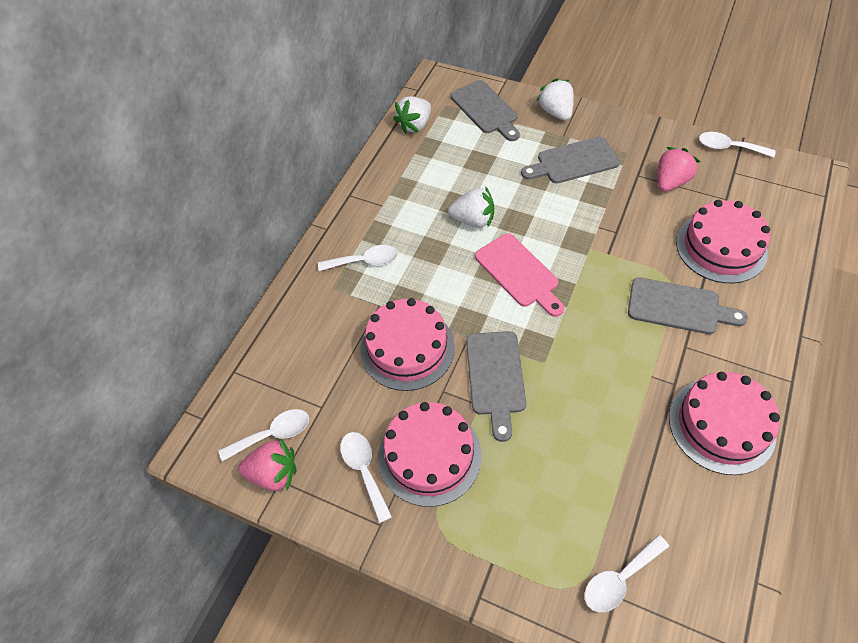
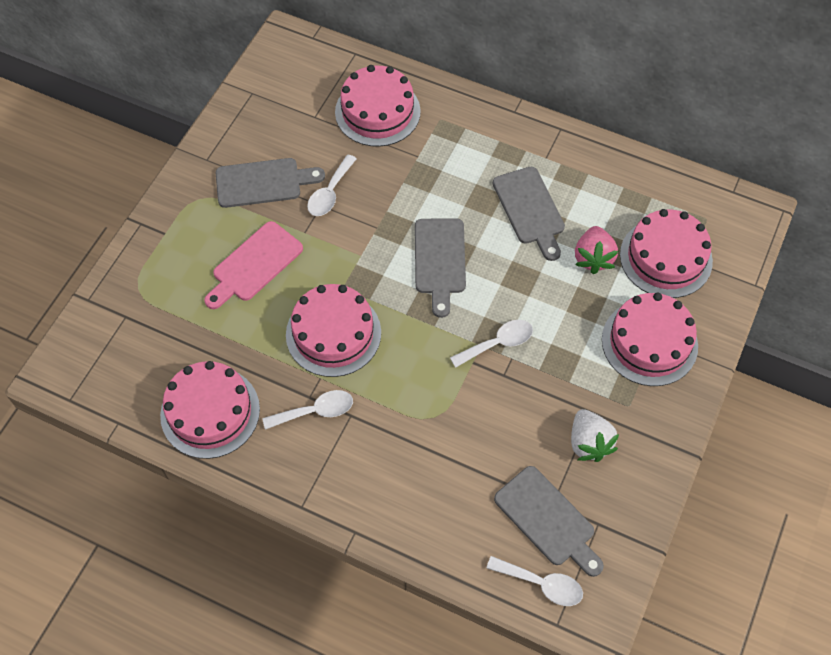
pink cake: 4 -> 5
pink strawberry: 2 -> 1
white spoon: 5 -> 4
white strawberry: 3 -> 1

